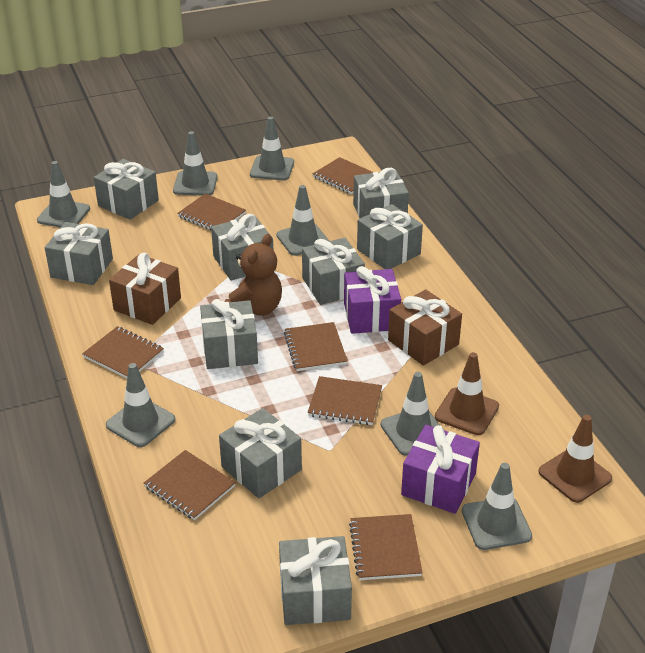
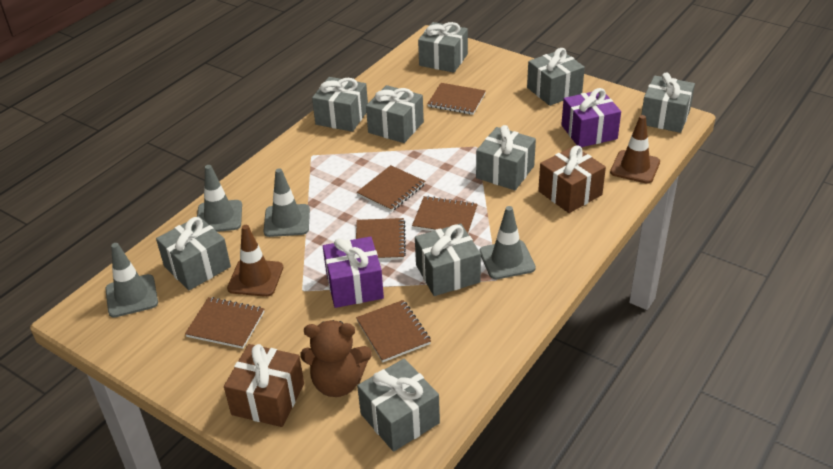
brown notebook: 7 -> 6
grey traffic cone: 7 -> 4

